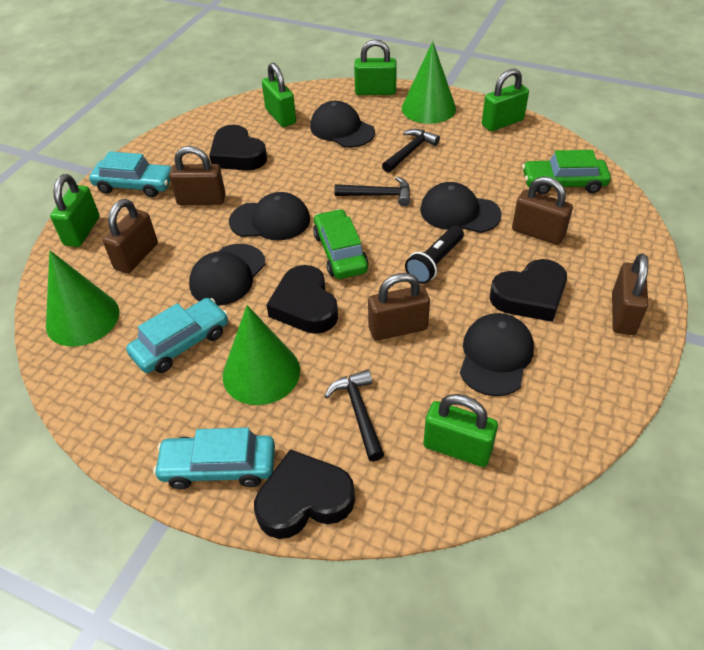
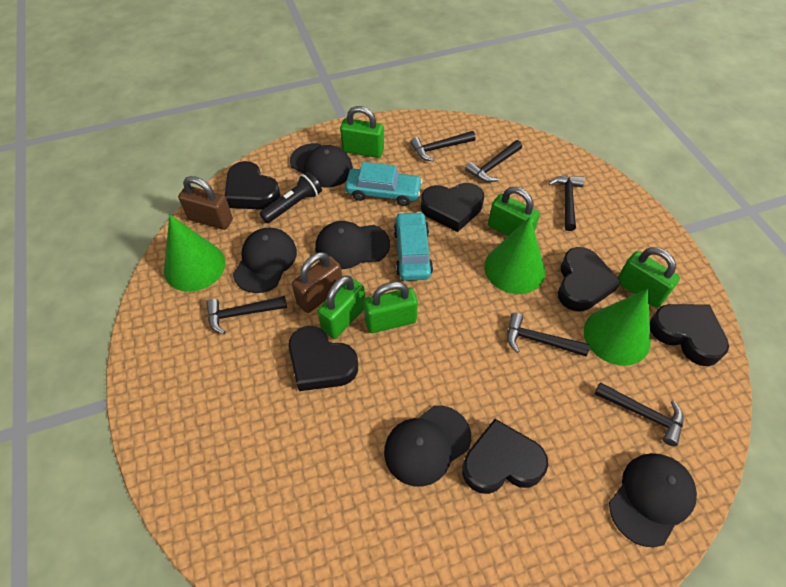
black hammer: 3 -> 6
black heart: 4 -> 6
brown padlock: 5 -> 2
green car: 2 -> 0
turquoise car: 3 -> 2

